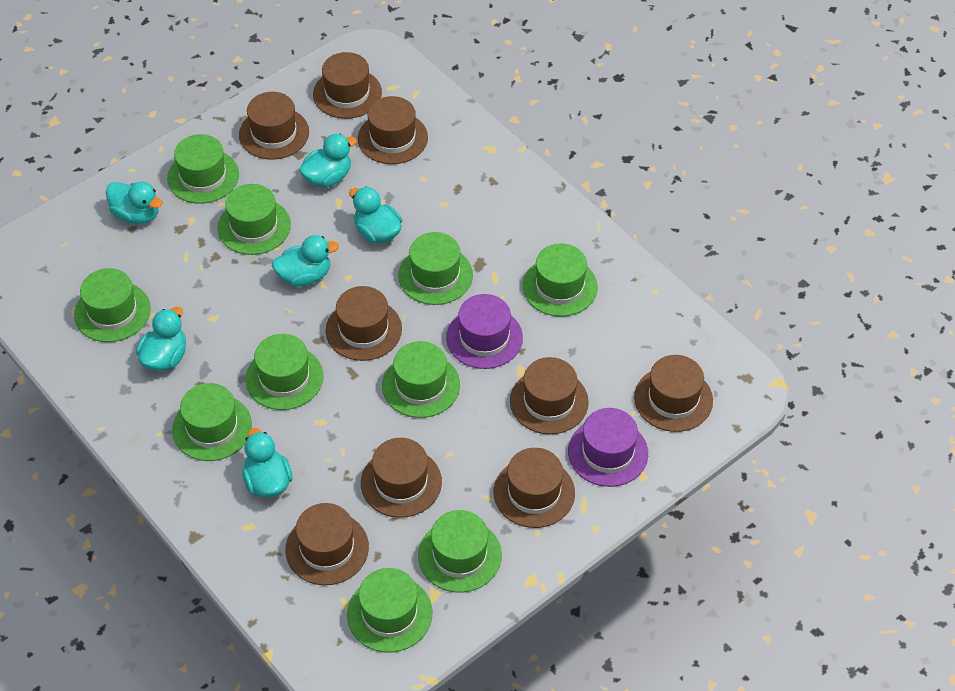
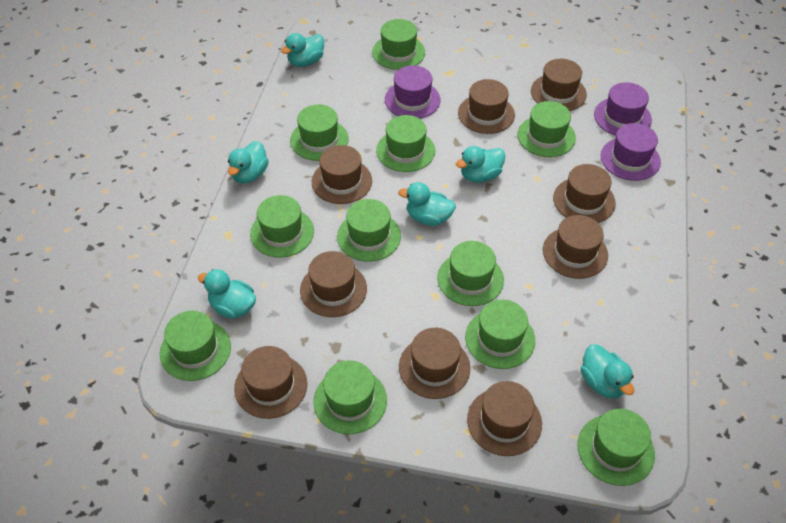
green hat: 10 -> 11
purple hat: 2 -> 3

